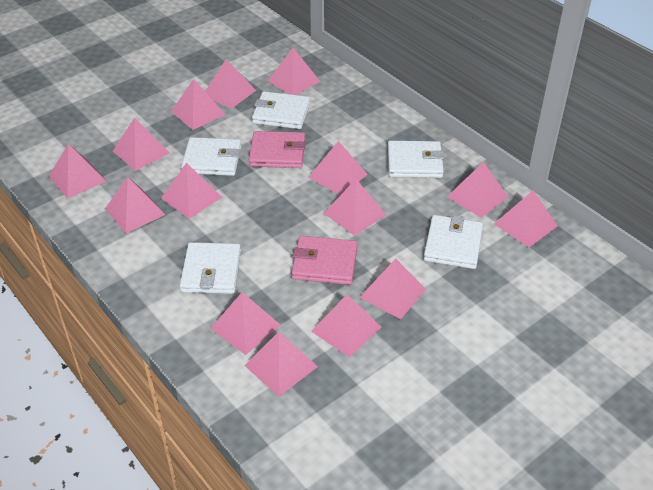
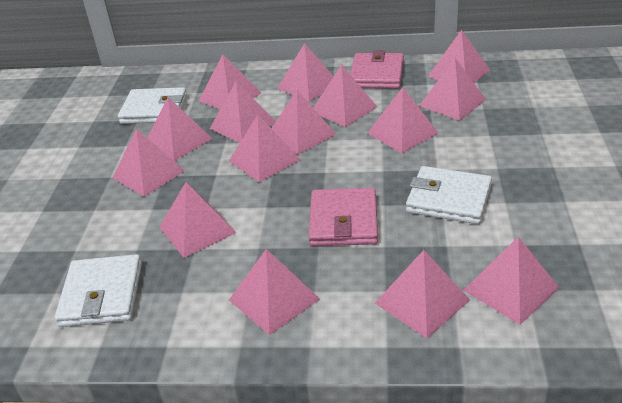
white wallet: 5 -> 3

